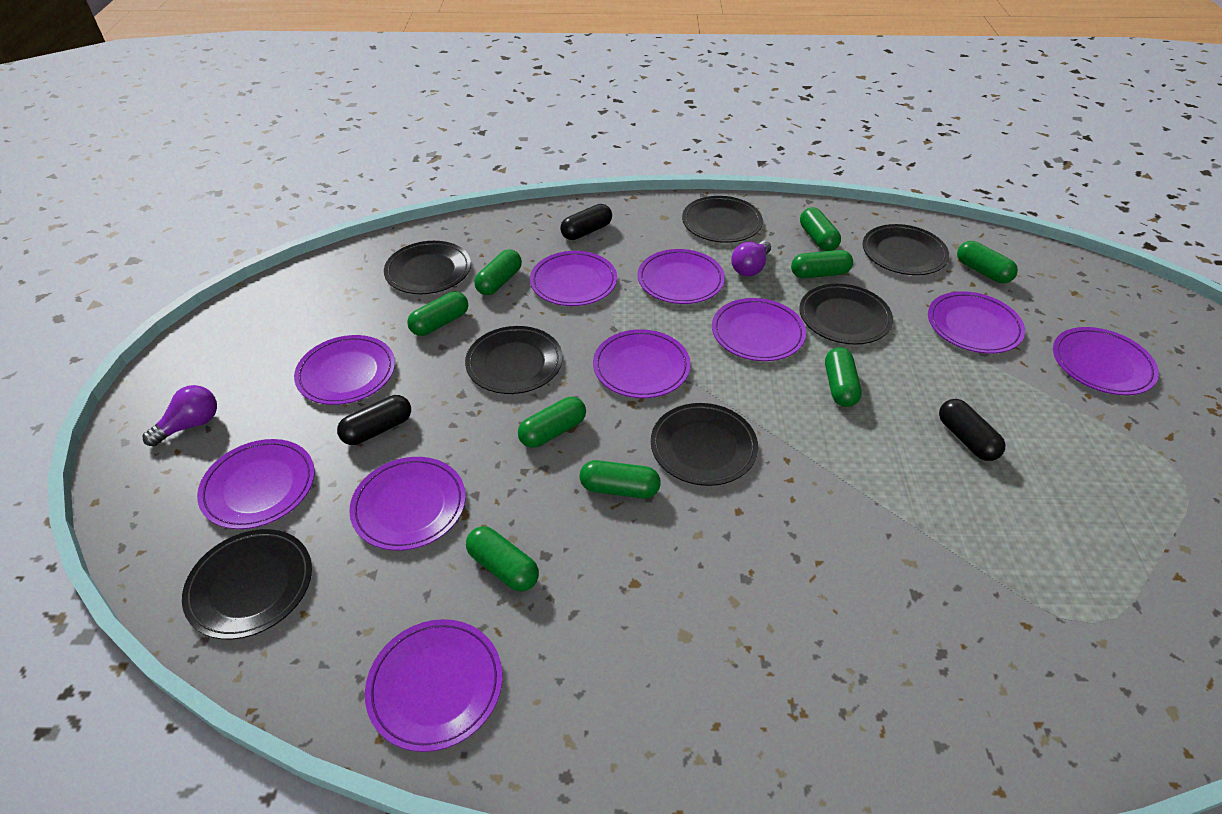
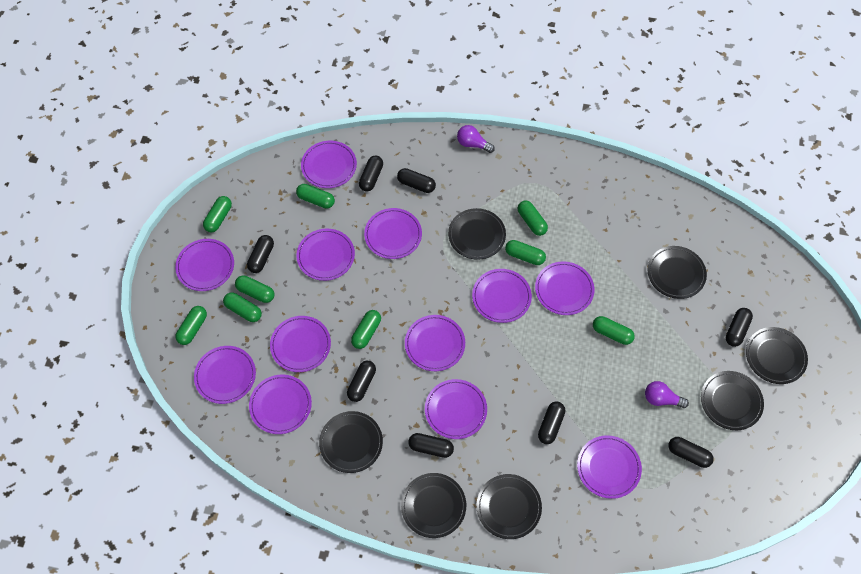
black capsule: 3 -> 8
purple plate: 10 -> 12

